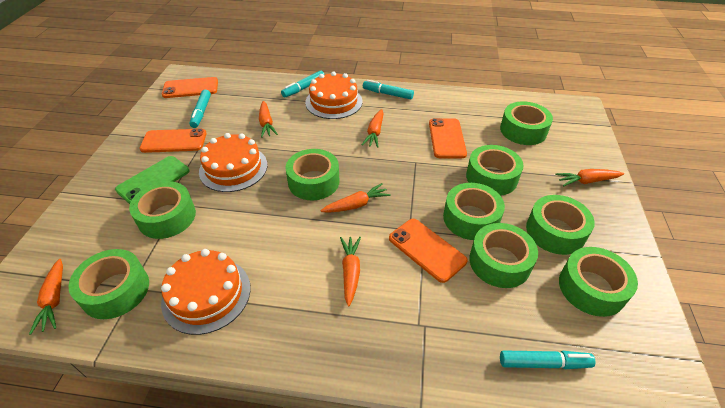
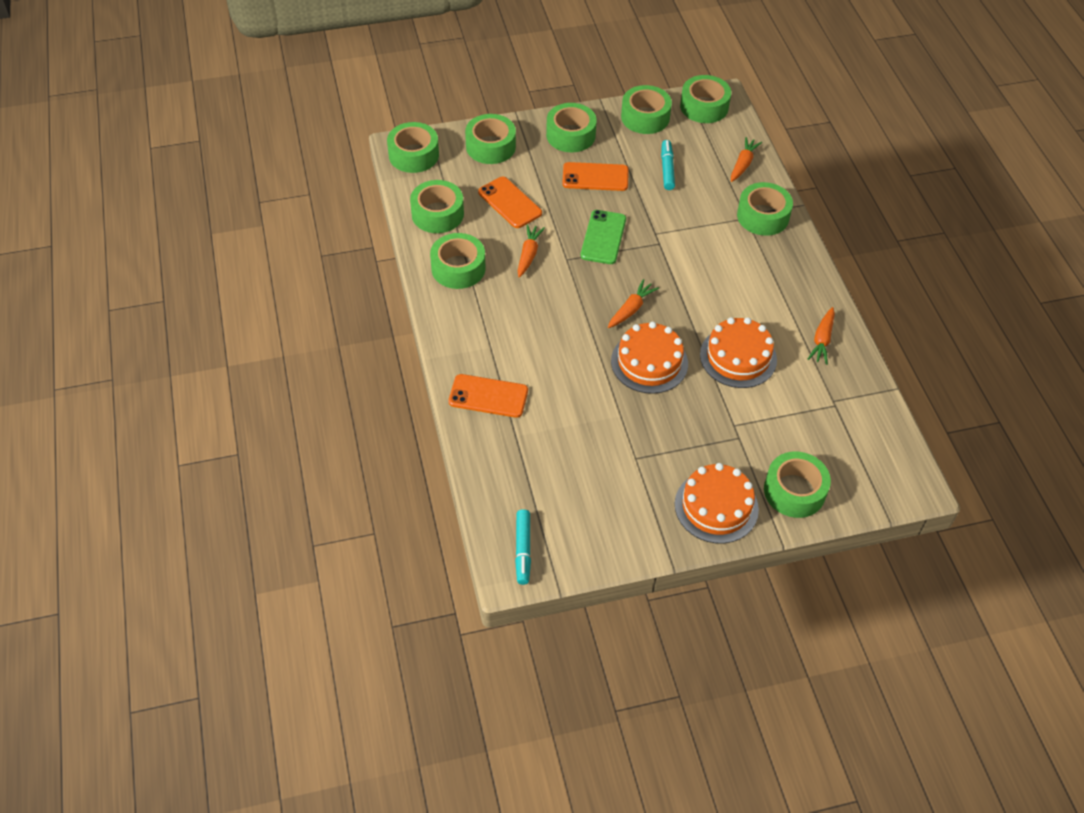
orange carrot: 6 -> 4
orange phone: 4 -> 3
turquoise marker: 4 -> 2

